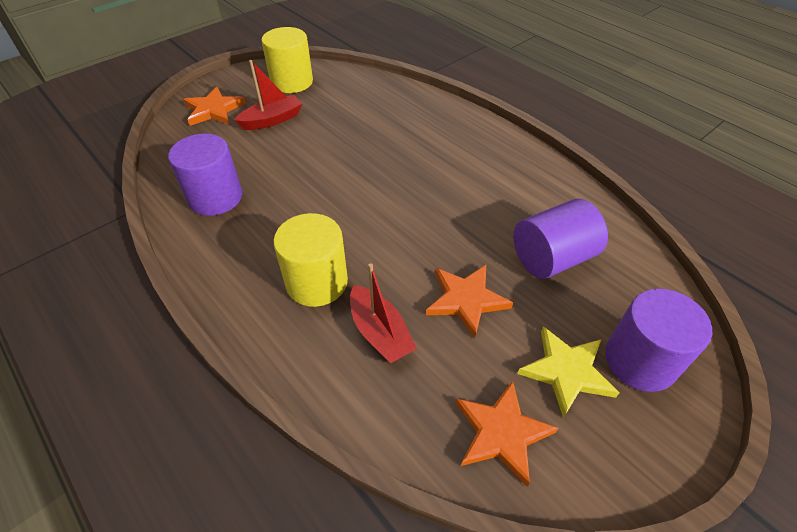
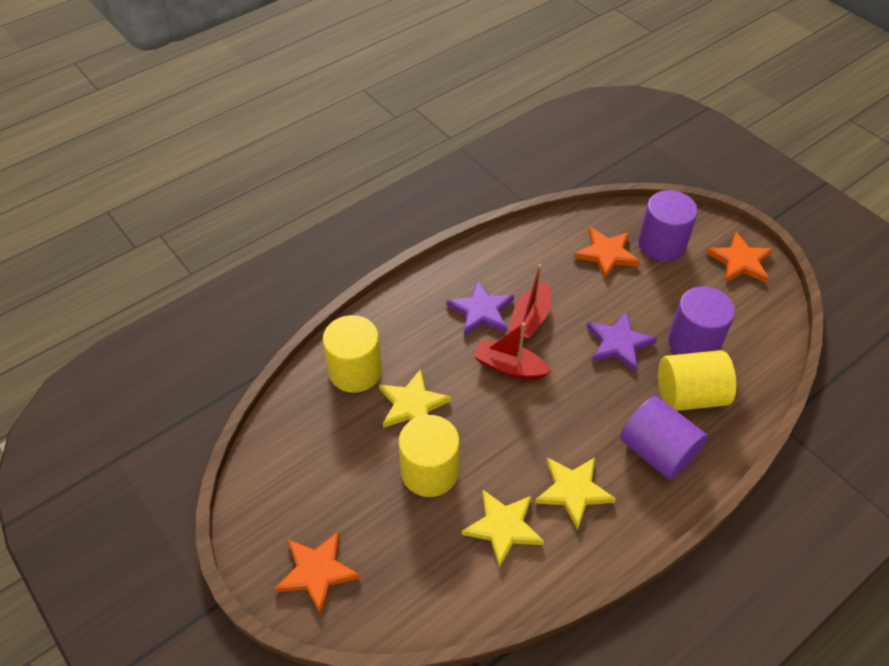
purple star: 0 -> 2
yellow cylinder: 2 -> 3
yellow star: 1 -> 3

